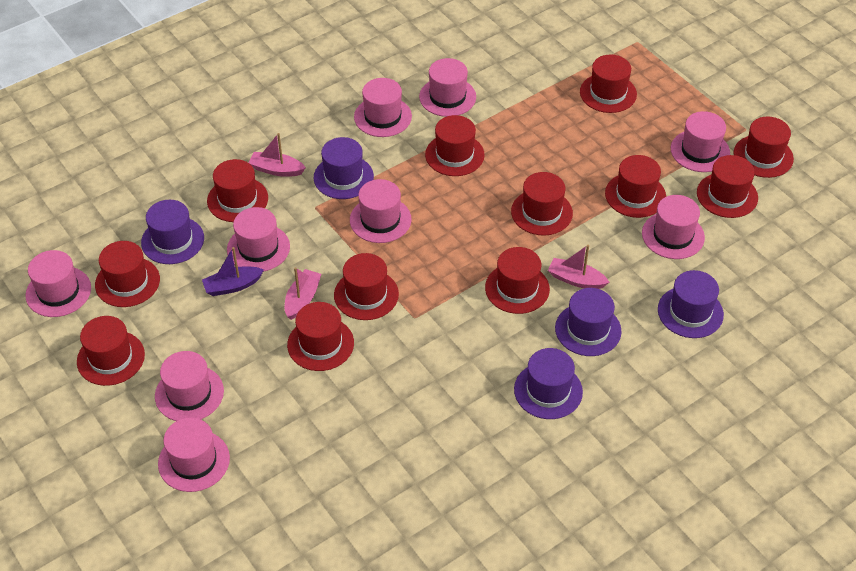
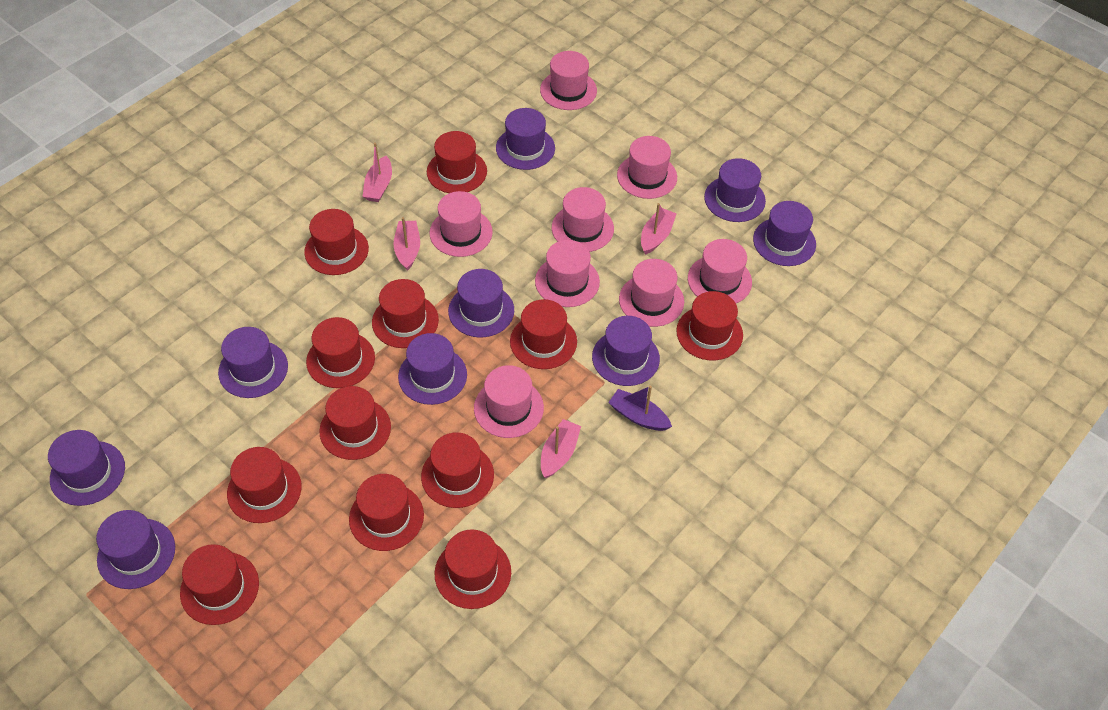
pink boat: 3 -> 4
pink hat: 9 -> 8
purple hat: 5 -> 9

